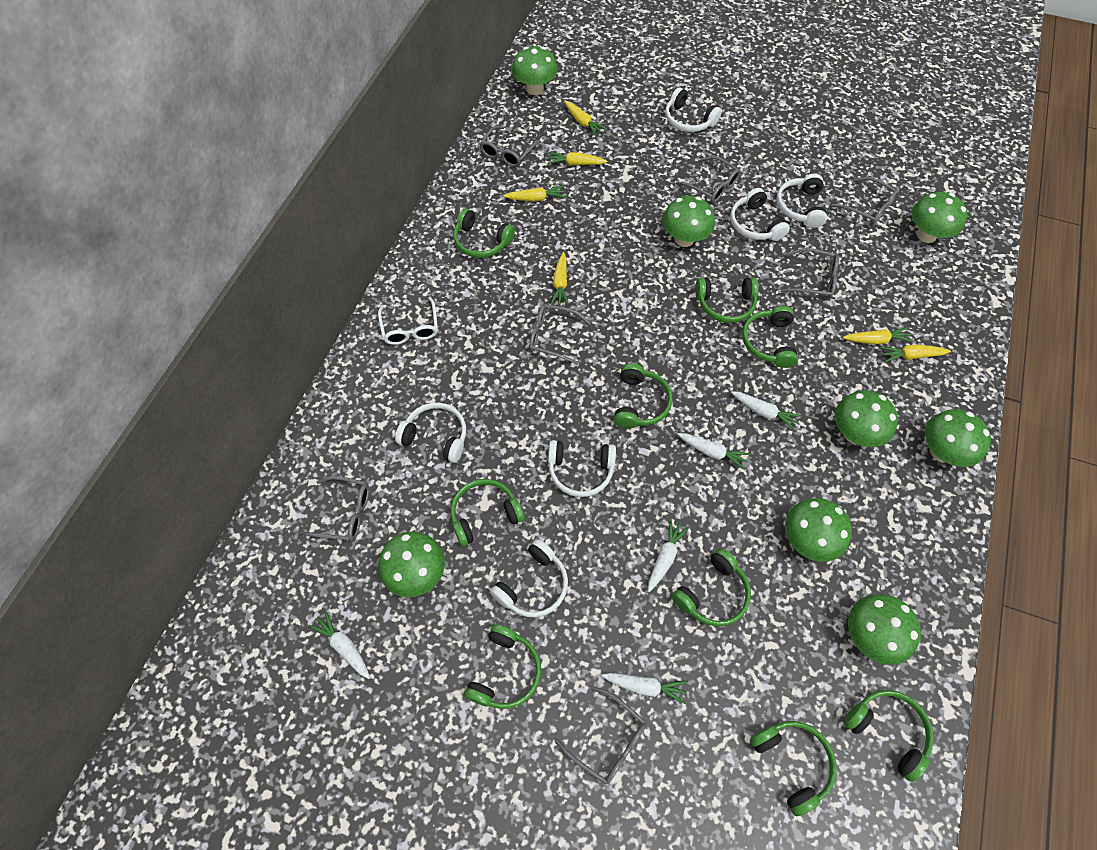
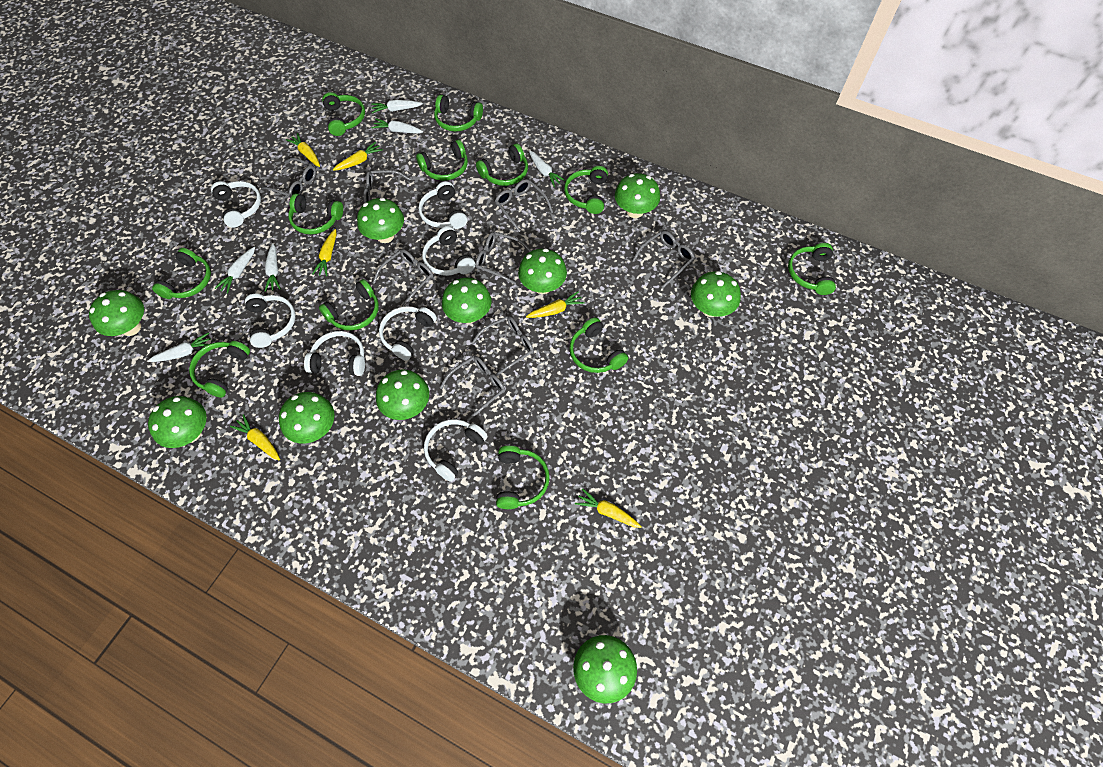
green headphones: 9 -> 12
green mushroom: 8 -> 10
grey glasses: 7 -> 8
white carrot: 5 -> 6
white glasses: 1 -> 0
white headphones: 6 -> 7

